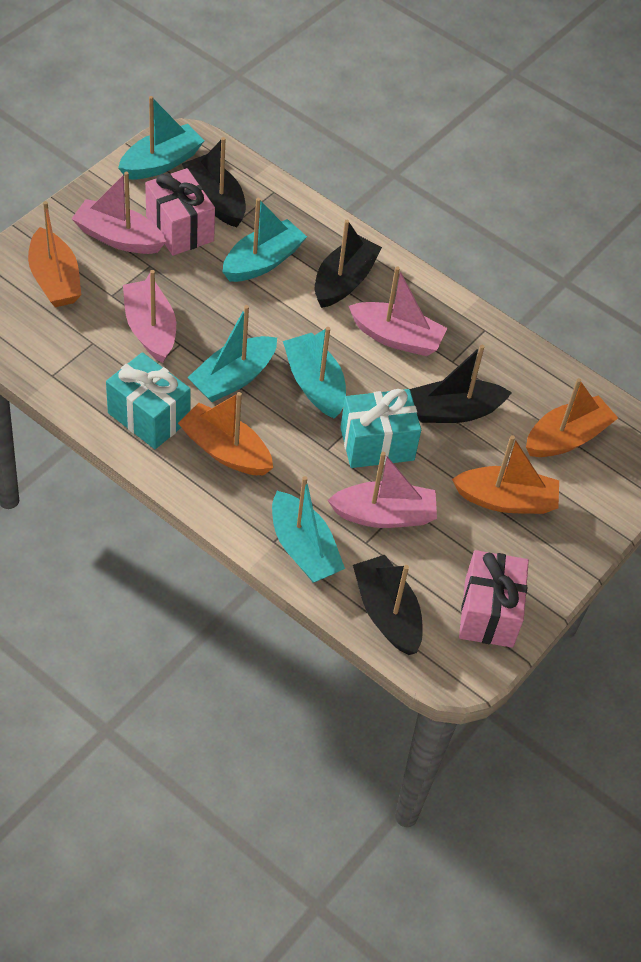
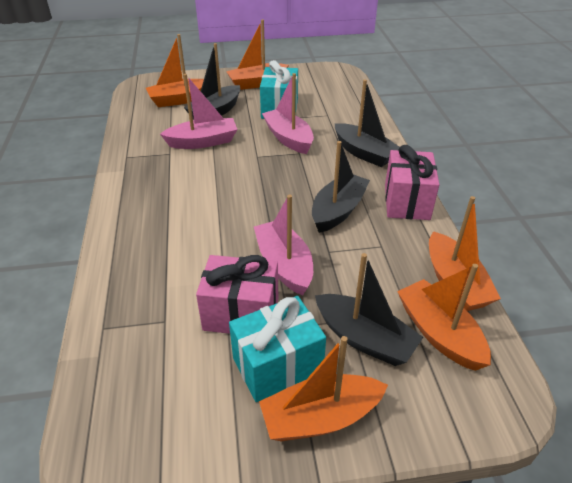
orange boat: 4 -> 5
pink boat: 4 -> 3
turquoise boat: 5 -> 0

